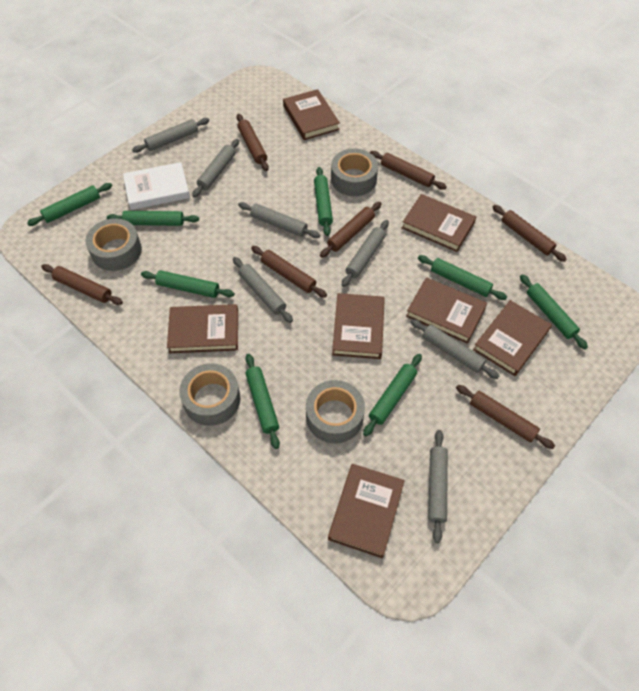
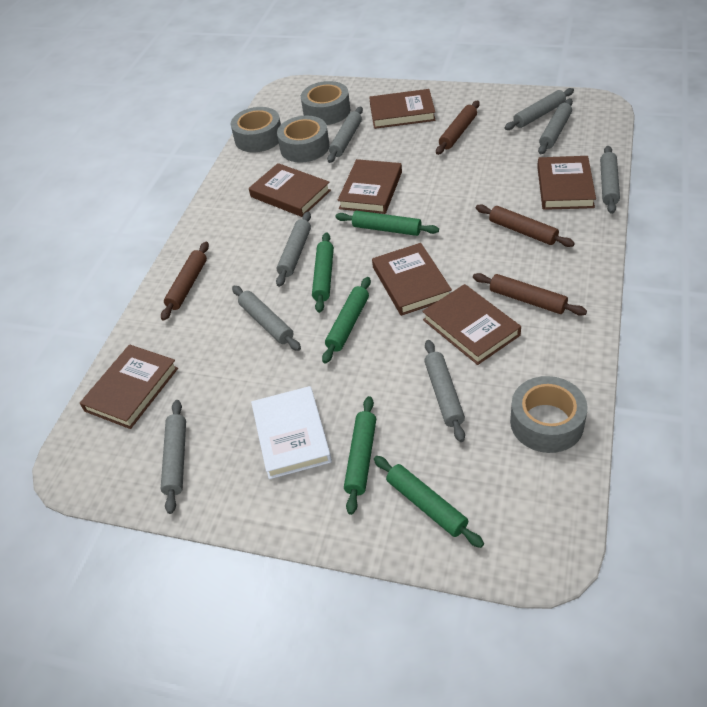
brown rolling pin: 7 -> 4
green rolling pin: 8 -> 5
grey rolling pin: 7 -> 8

